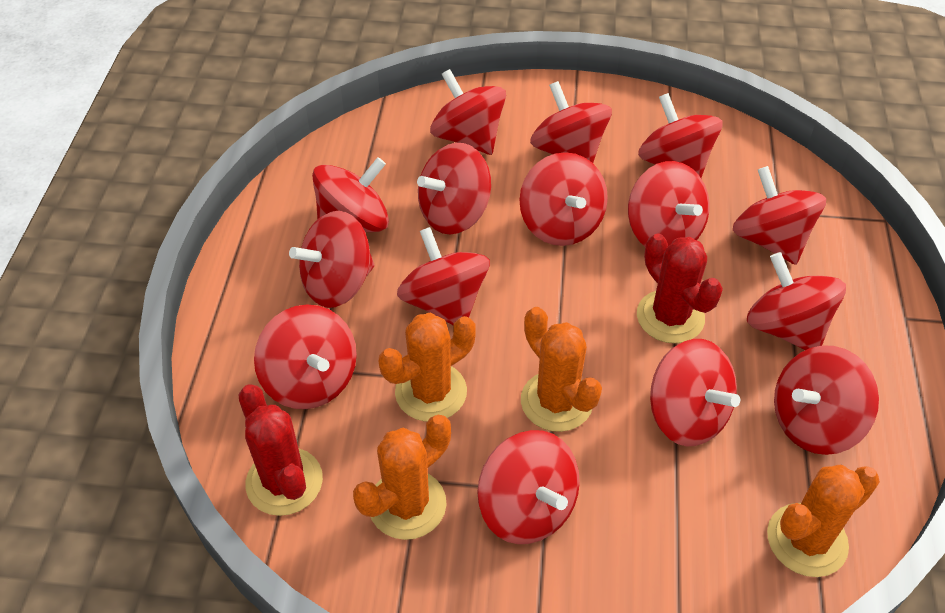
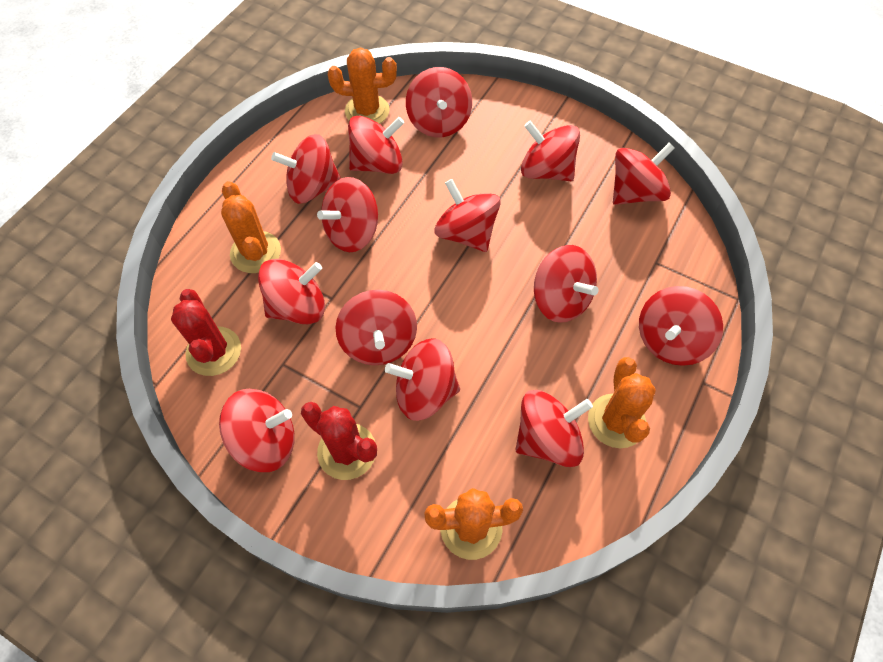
red spinning top: 15 -> 14

